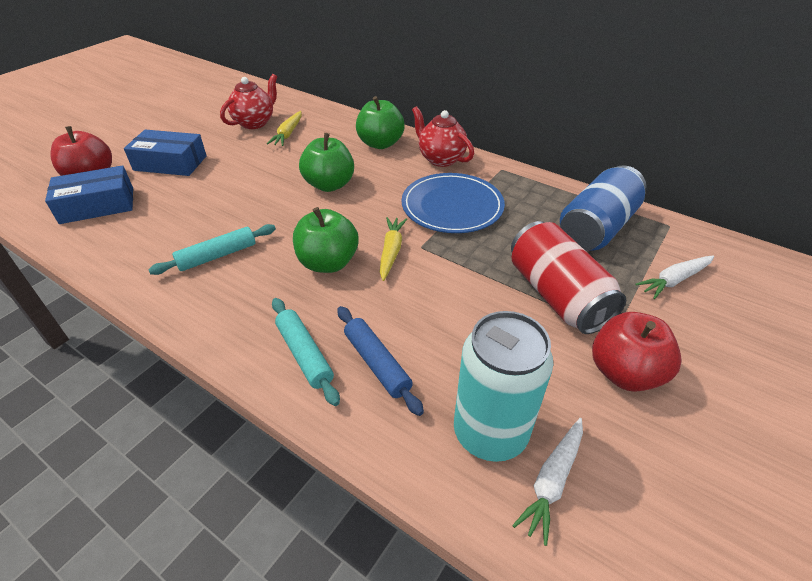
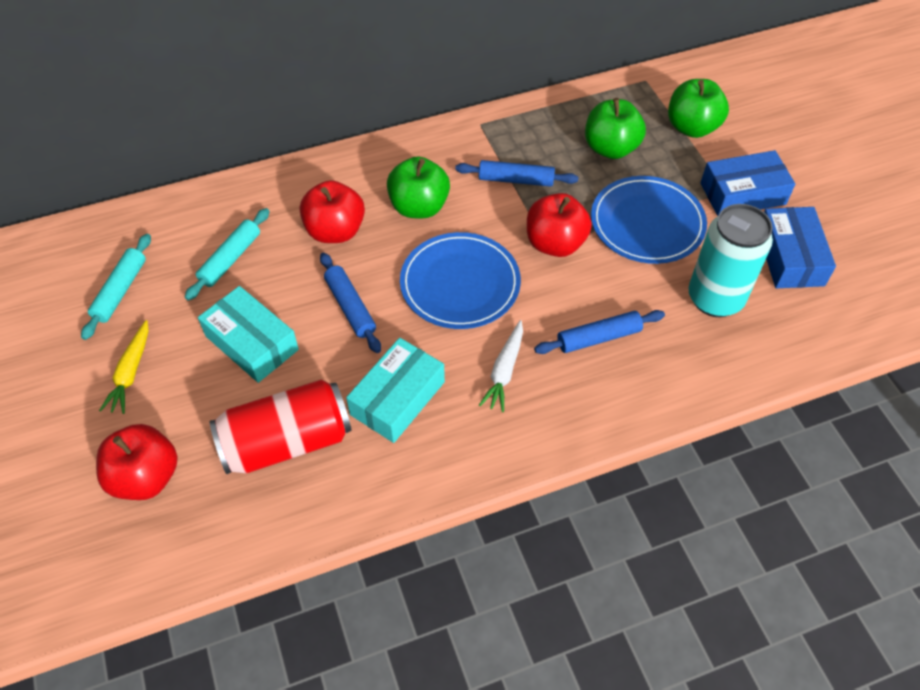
blue can: 1 -> 0
blue plate: 1 -> 2
blue rolling pin: 1 -> 3
red apple: 2 -> 3
red teapot: 2 -> 0
turquoise box: 0 -> 2
white carrot: 2 -> 1
yellow carrot: 2 -> 1

